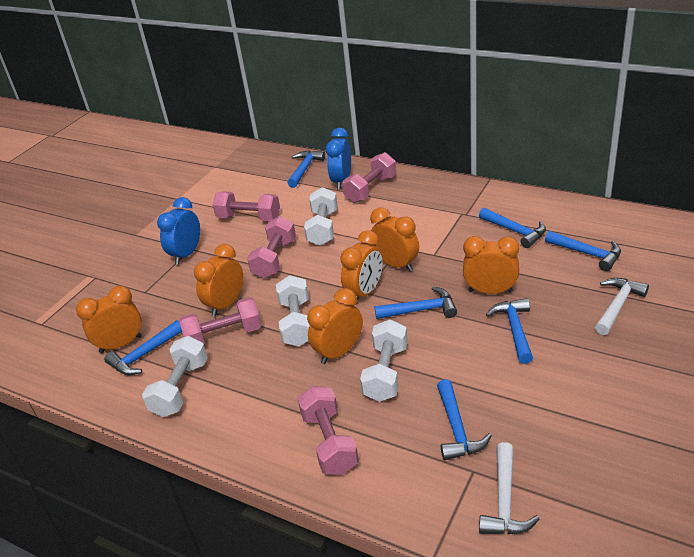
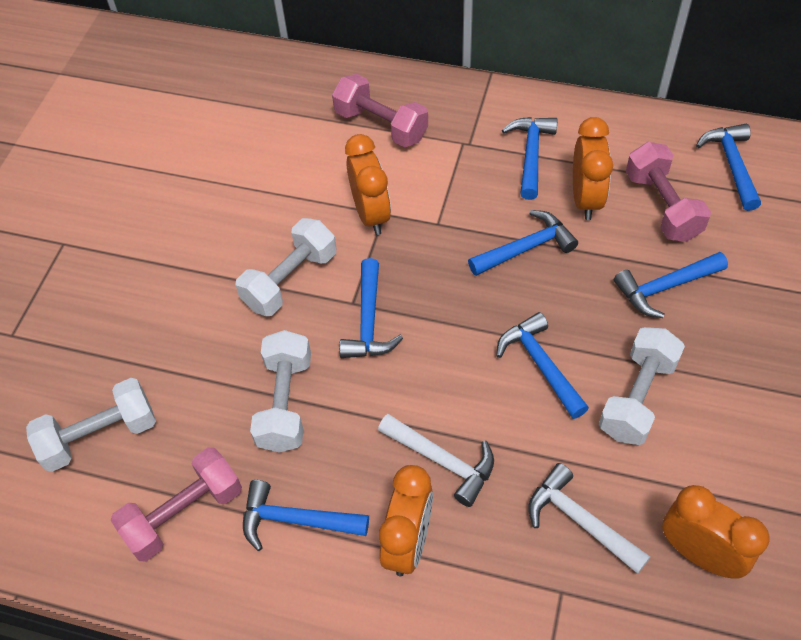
blue clock: 2 -> 0
orange clock: 6 -> 4
pink dumbbell: 5 -> 3

